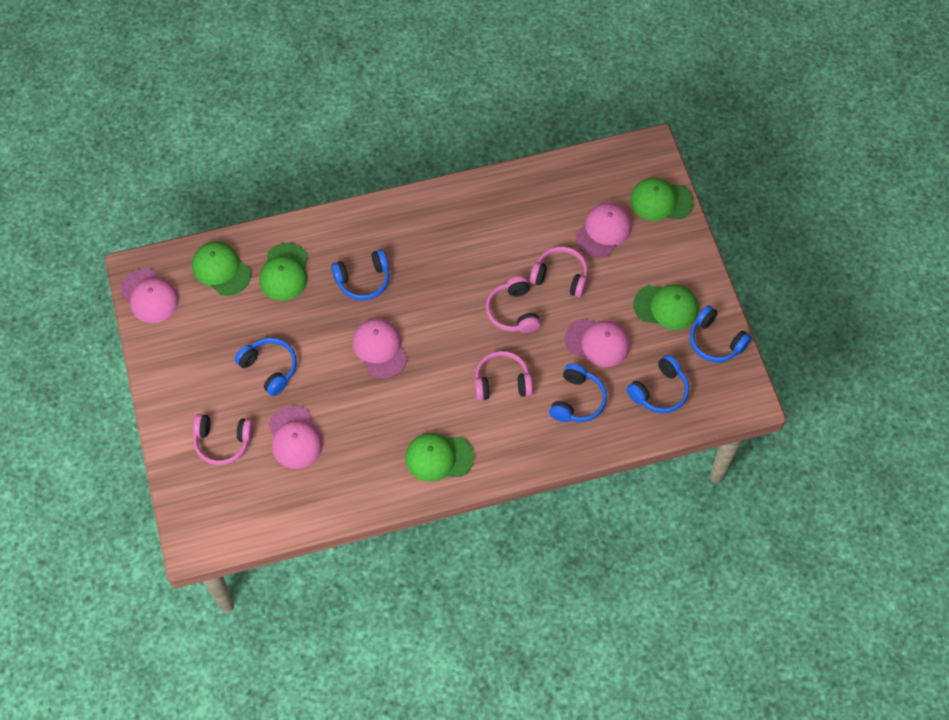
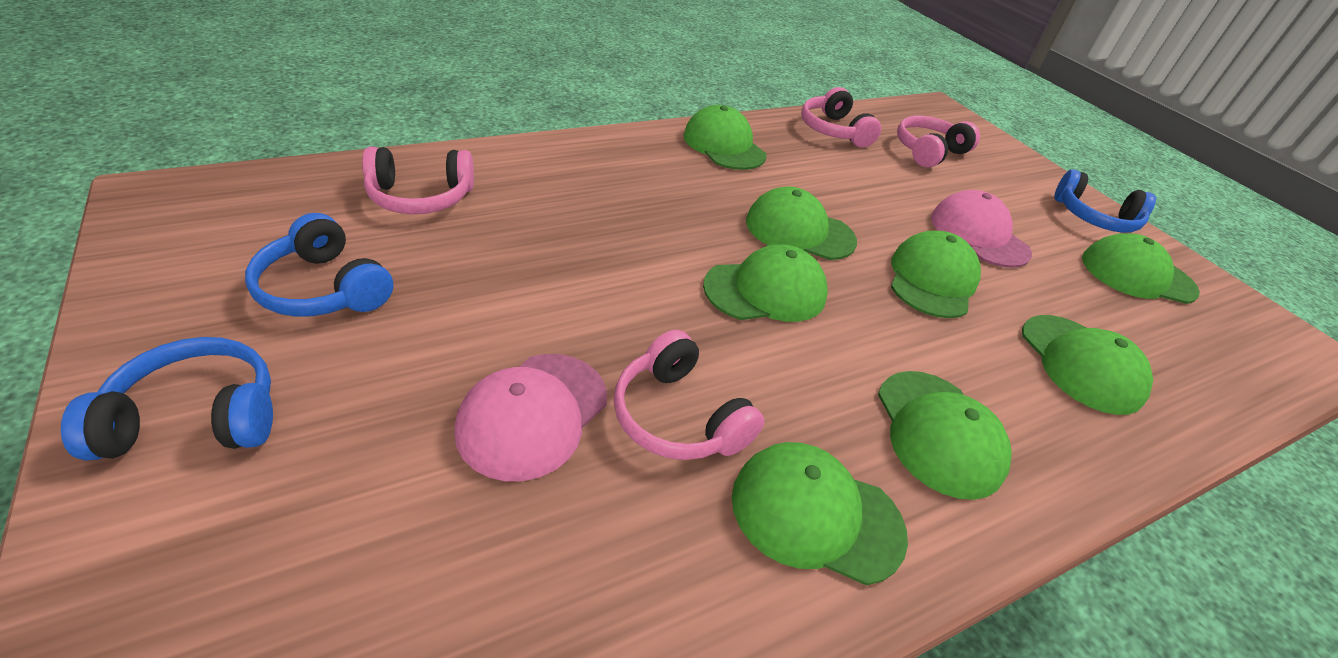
blue headphones: 5 -> 3
green cap: 5 -> 8
pink cap: 5 -> 2

